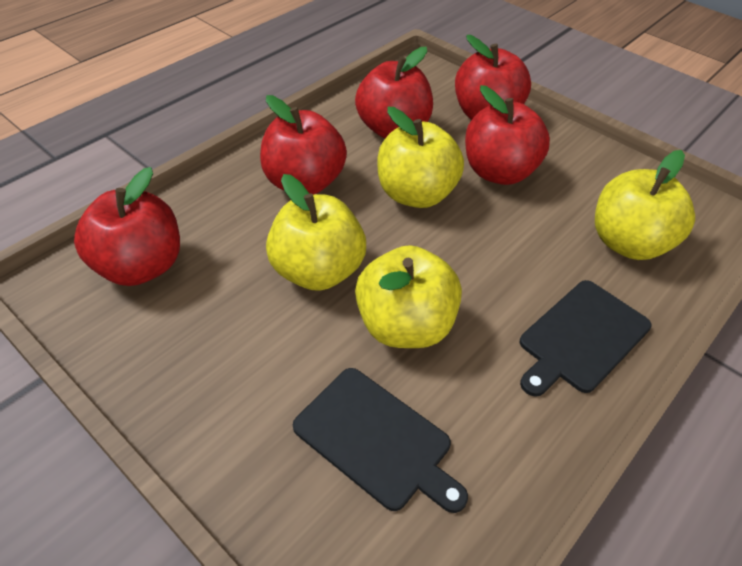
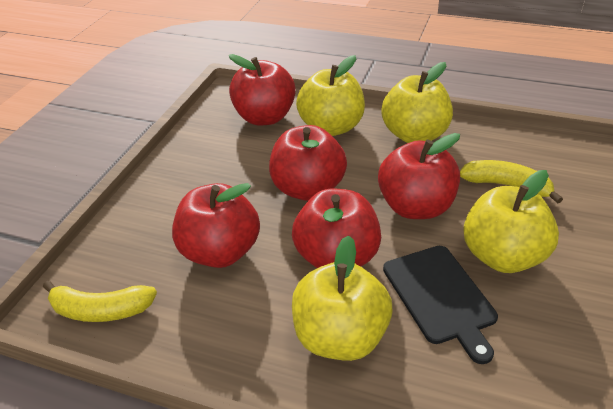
black cutting board: 2 -> 1
yellow banana: 0 -> 2

